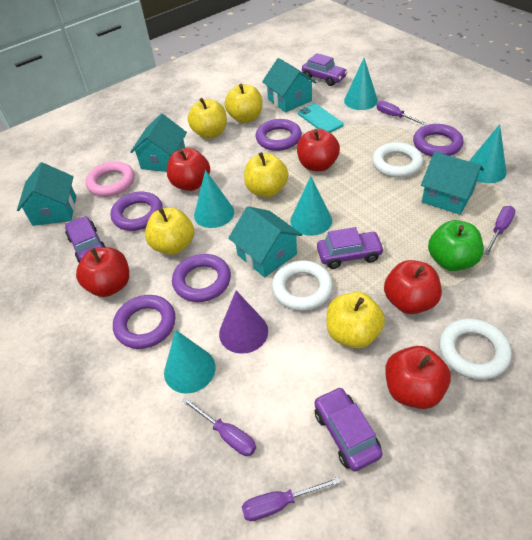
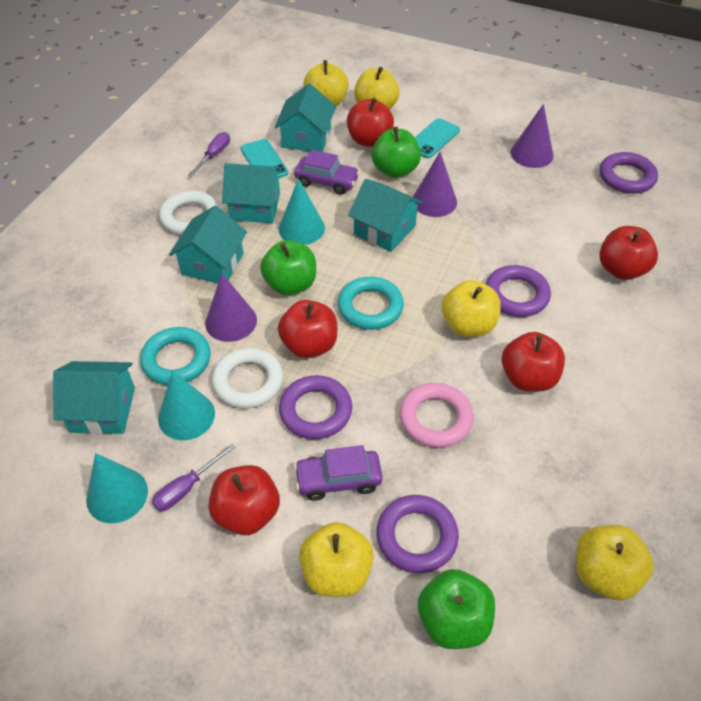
green apple: 1 -> 3
purple car: 4 -> 2
purple cone: 1 -> 3
purple ring: 5 -> 4
purple screwdriver: 4 -> 2
turquoise cone: 5 -> 3
turquoise phone: 1 -> 2
turquoise ring: 0 -> 2
white ring: 3 -> 2

